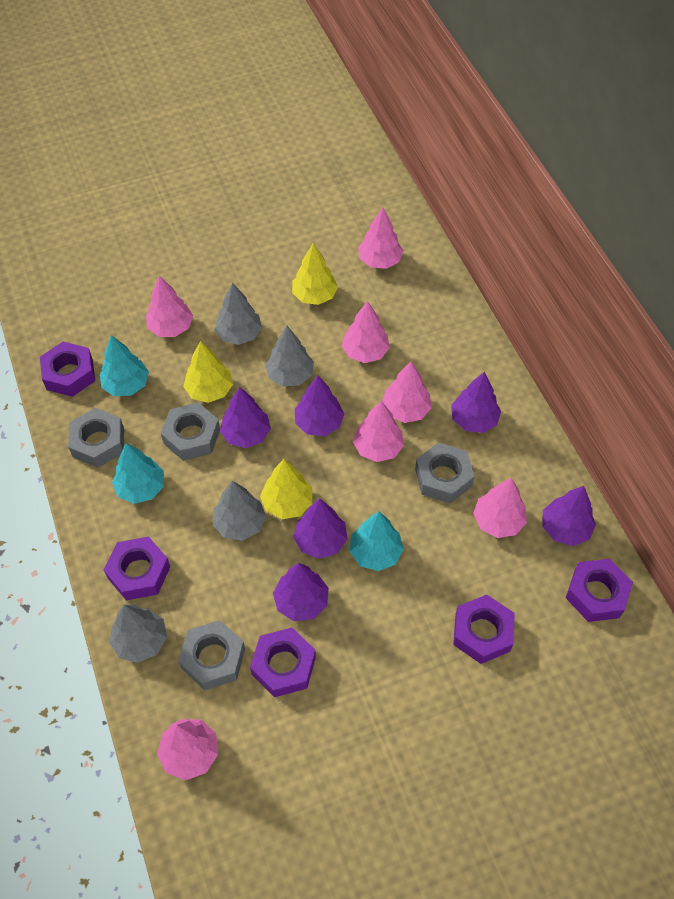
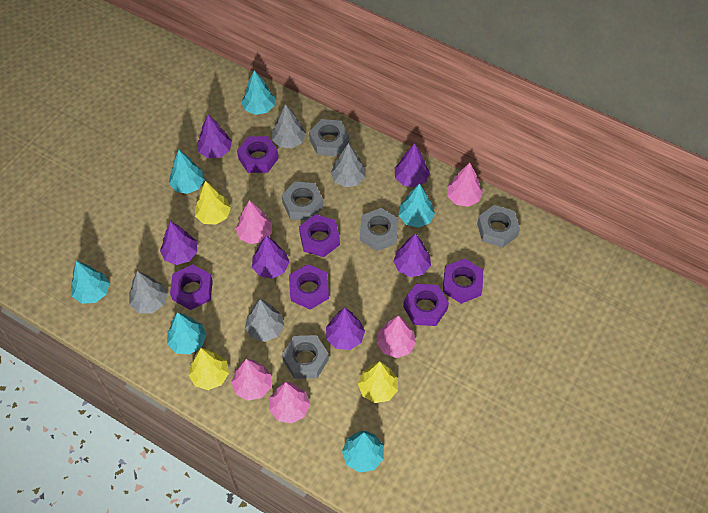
grey nut: 4 -> 5
pink tree: 7 -> 5
purple nut: 5 -> 6
turquoise tree: 3 -> 6

